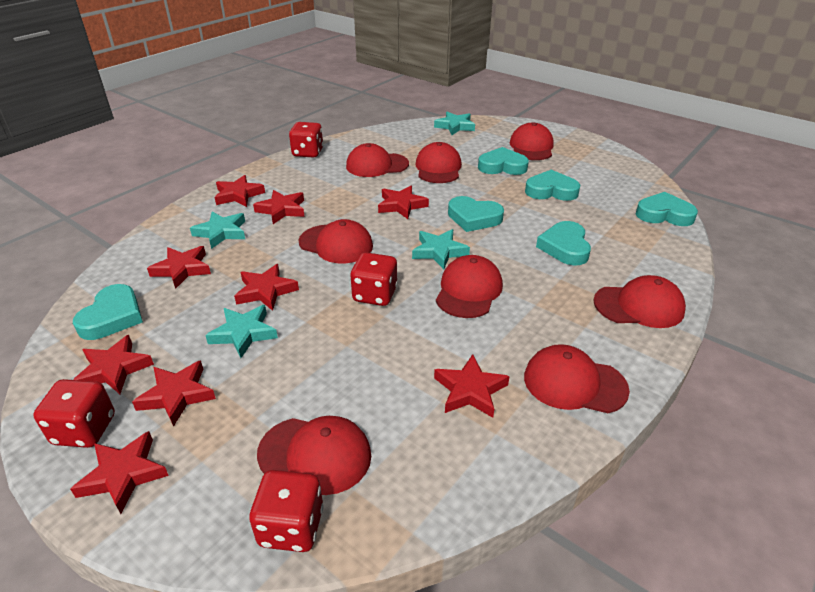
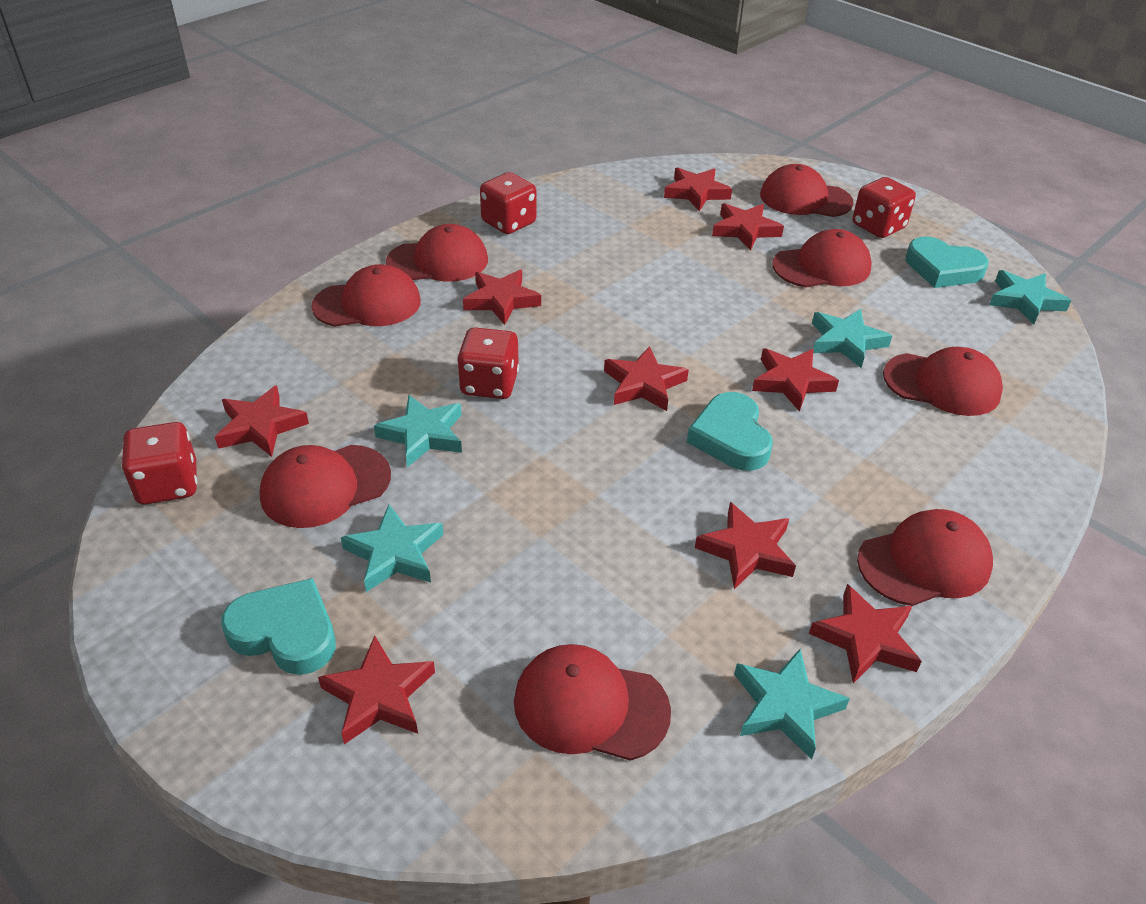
turquoise heart: 6 -> 3
turquoise star: 4 -> 5

